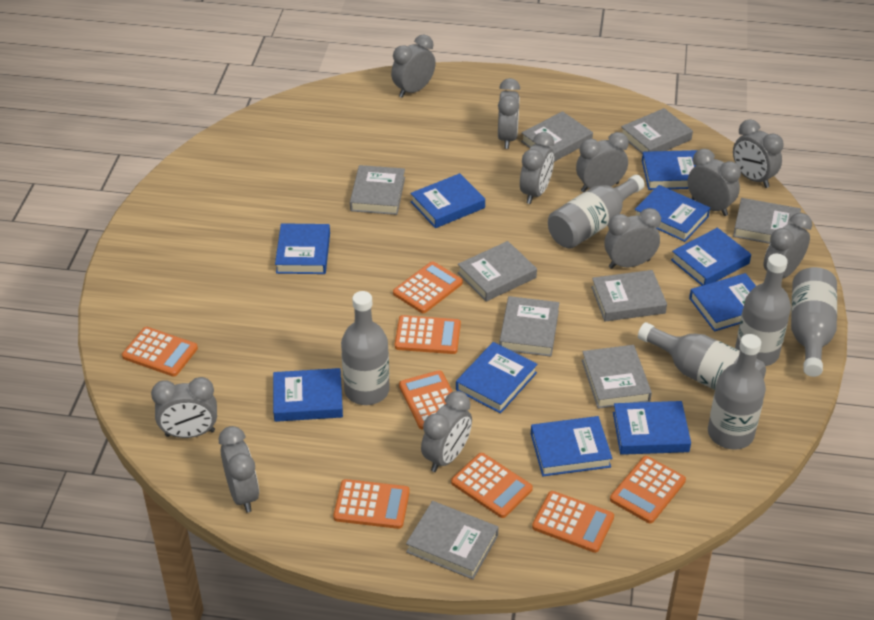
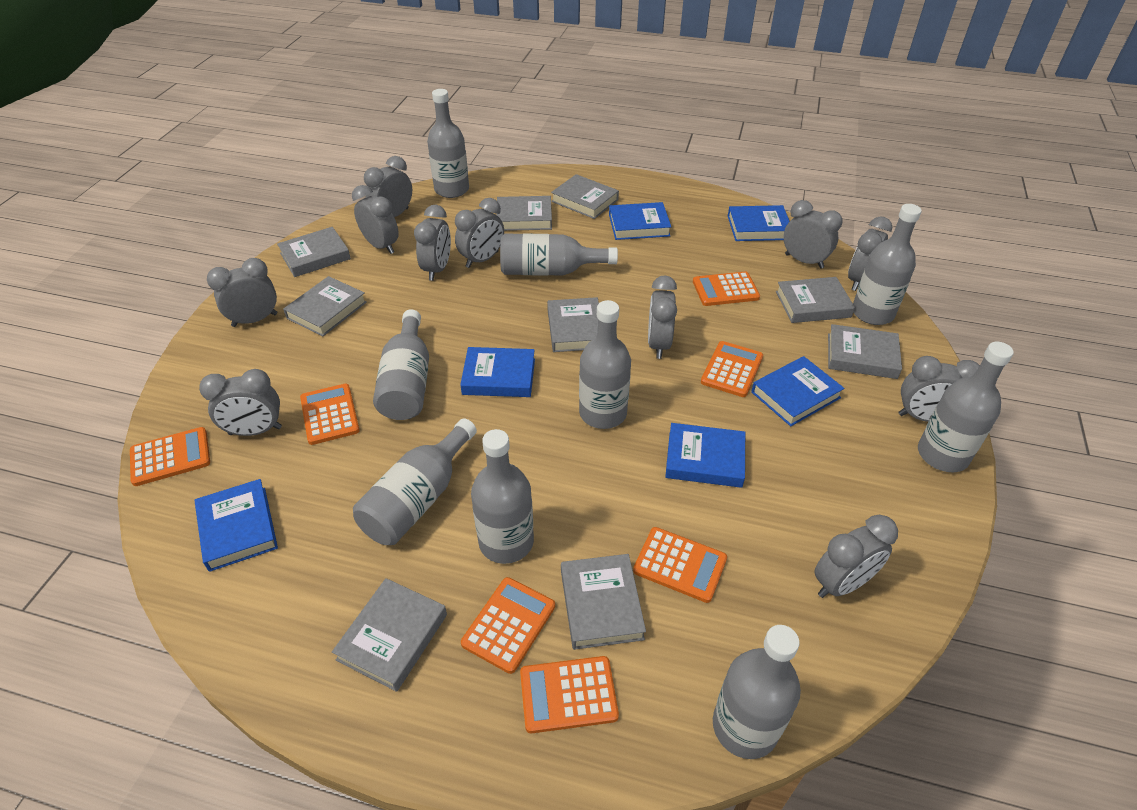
blue book: 10 -> 6
grey bottle: 6 -> 9
orange calculator: 8 -> 7

